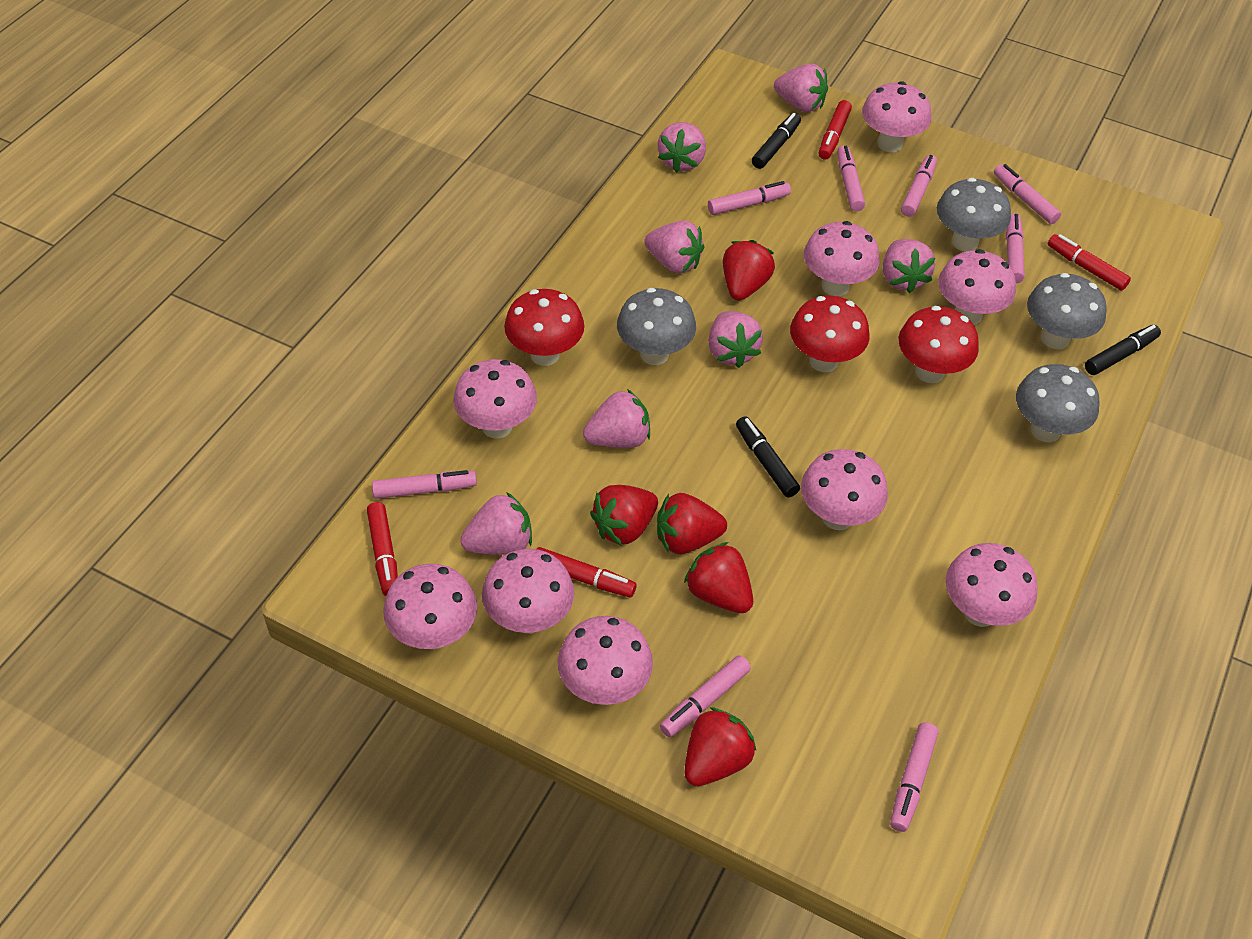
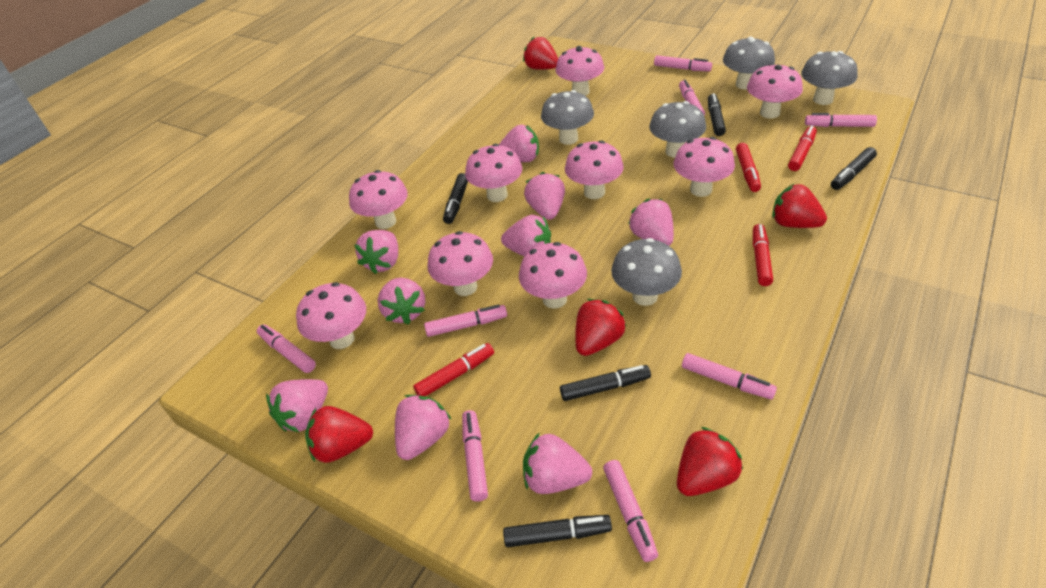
black marker: 3 -> 5
grey mushroom: 4 -> 5
pink strawberry: 7 -> 9
red mushroom: 3 -> 0

